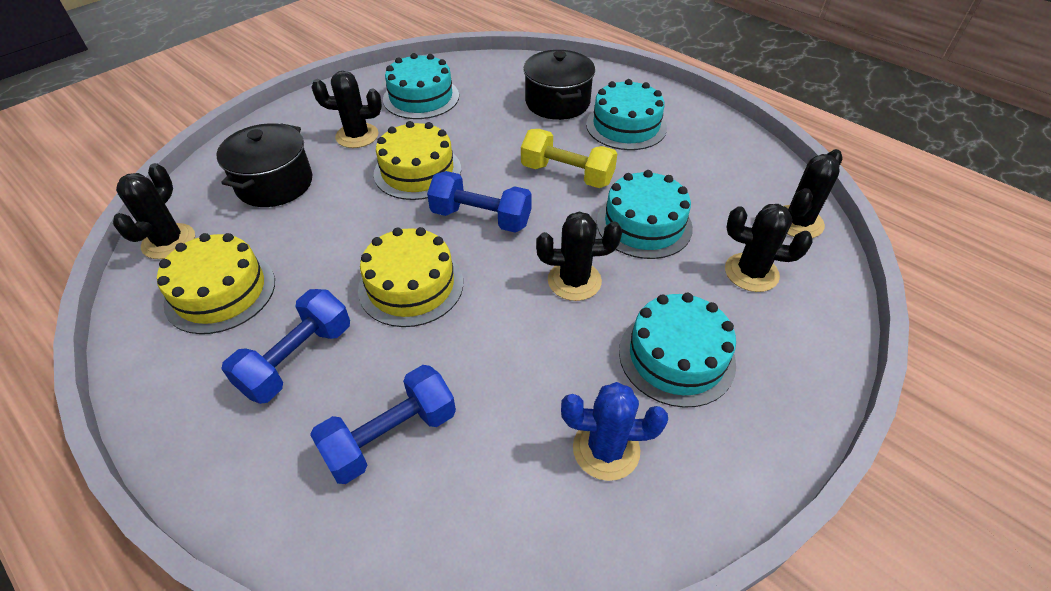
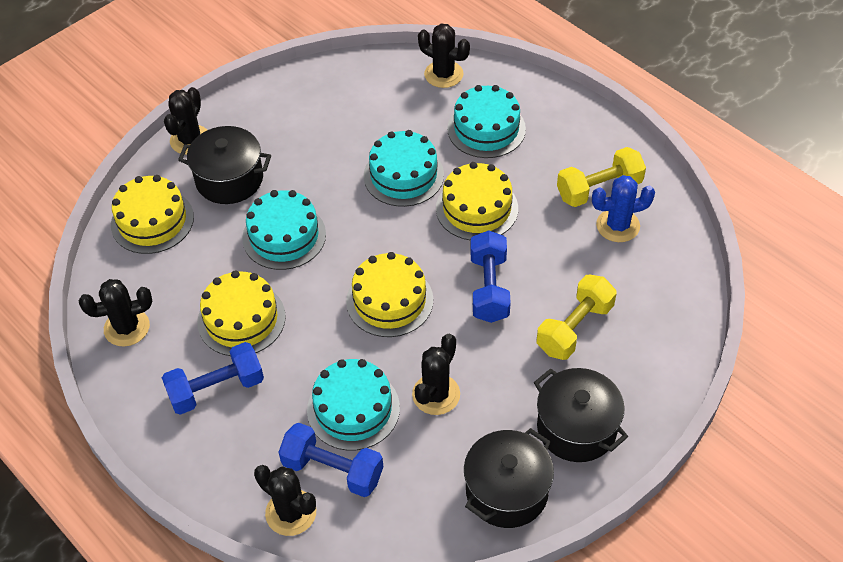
black pot: 2 -> 3
yellow cake: 3 -> 4
yellow dumbbell: 1 -> 2

